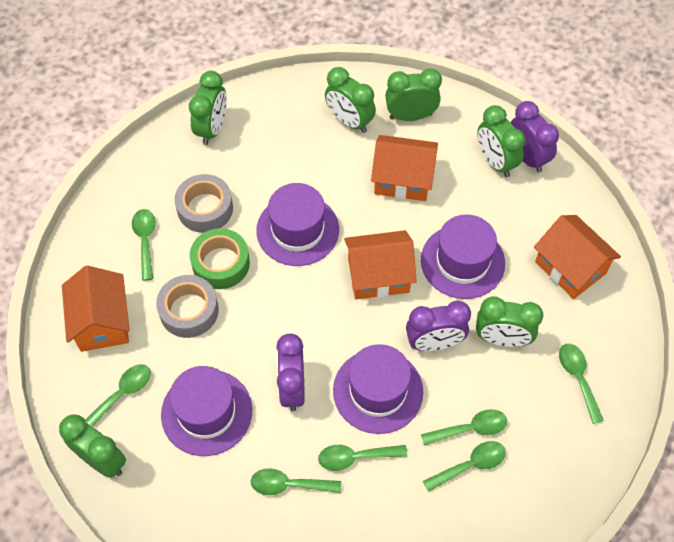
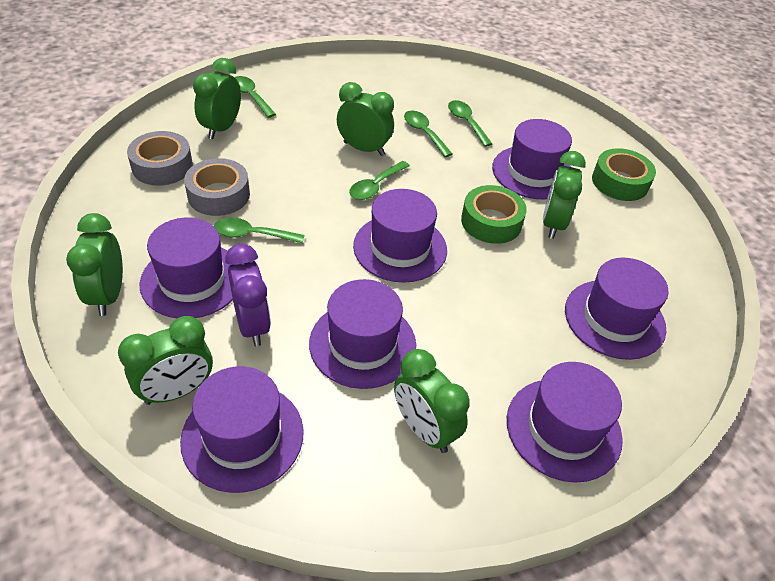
green spoon: 7 -> 5
green tape: 1 -> 2
orange house: 4 -> 0
purple clock: 3 -> 1
purple hat: 4 -> 7

